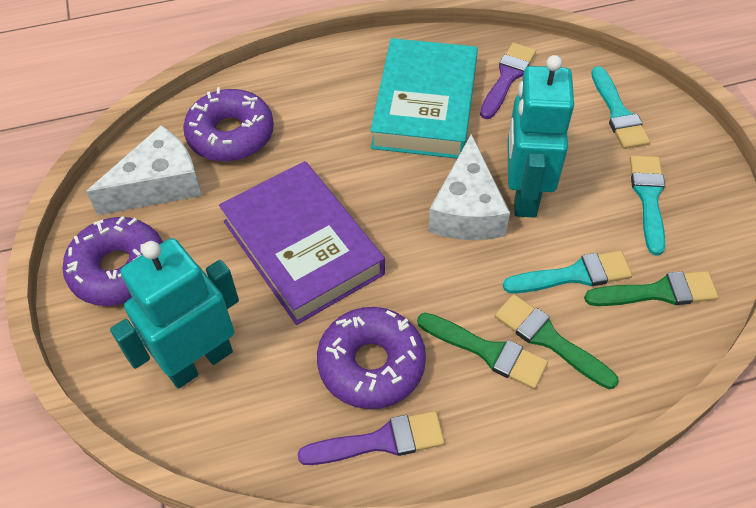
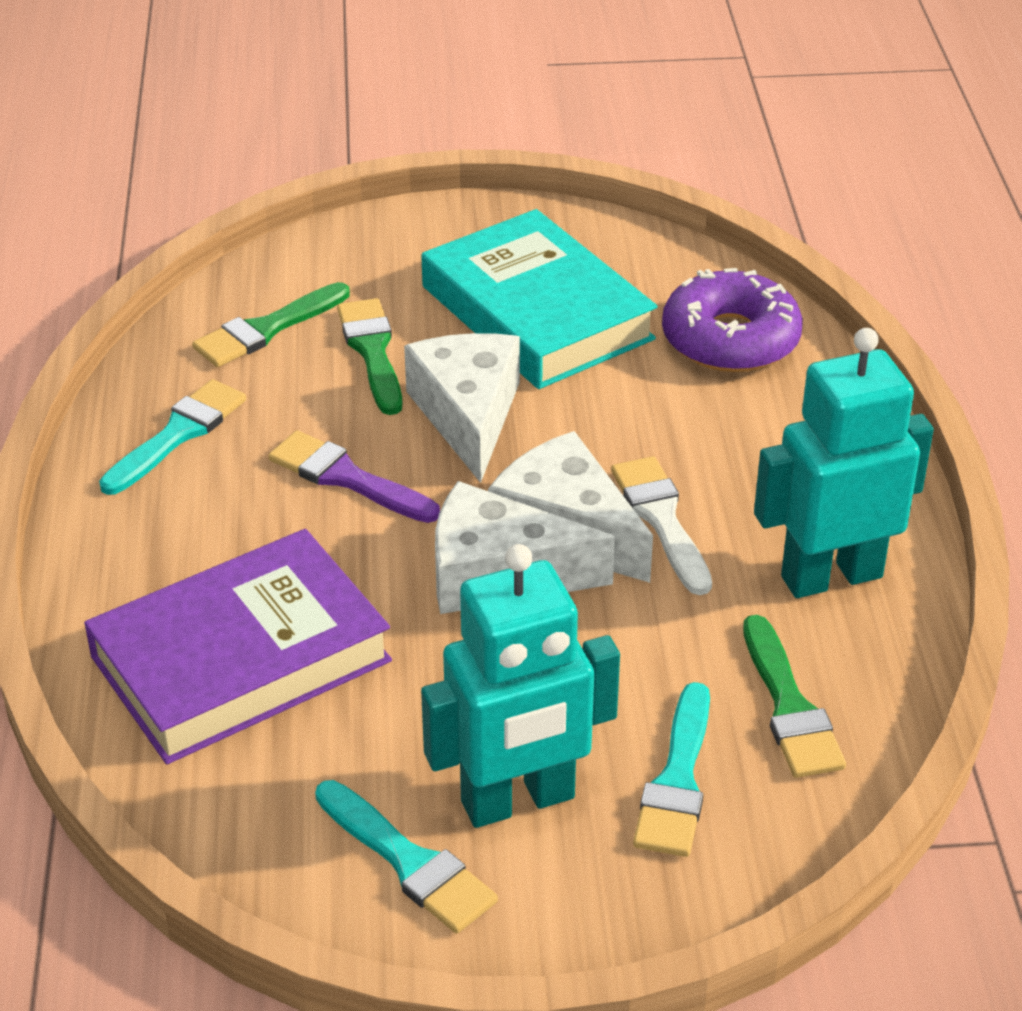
purple brush: 2 -> 1
purple donut: 3 -> 1
white brush: 0 -> 1
white cheese: 2 -> 3

